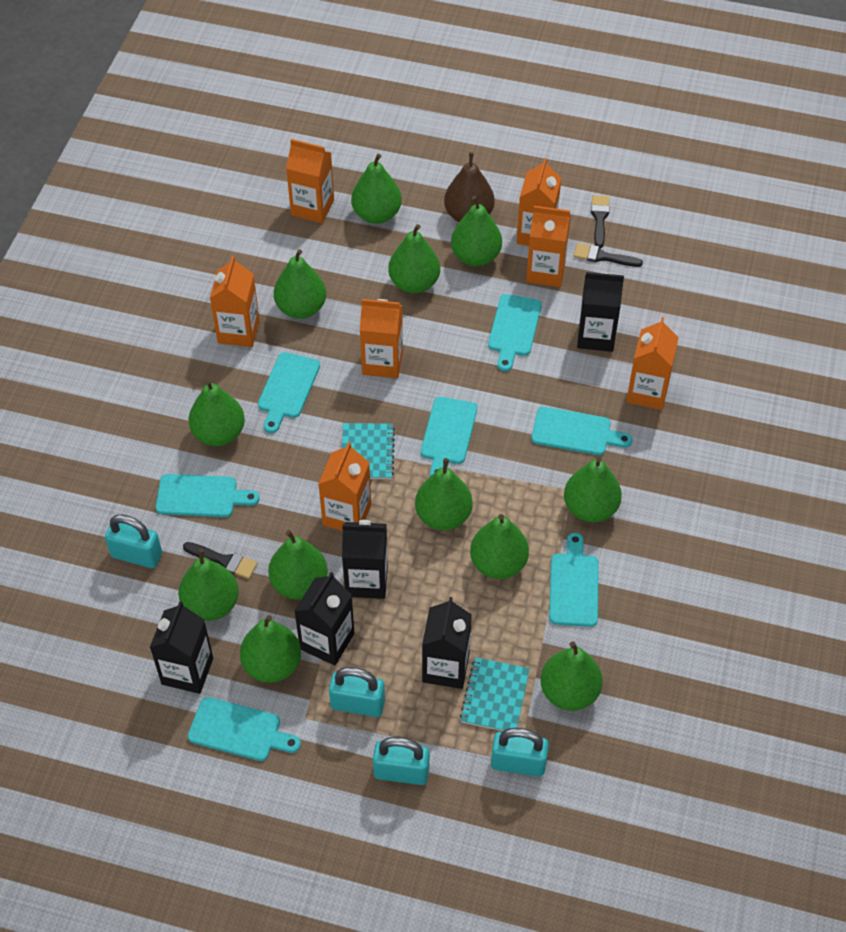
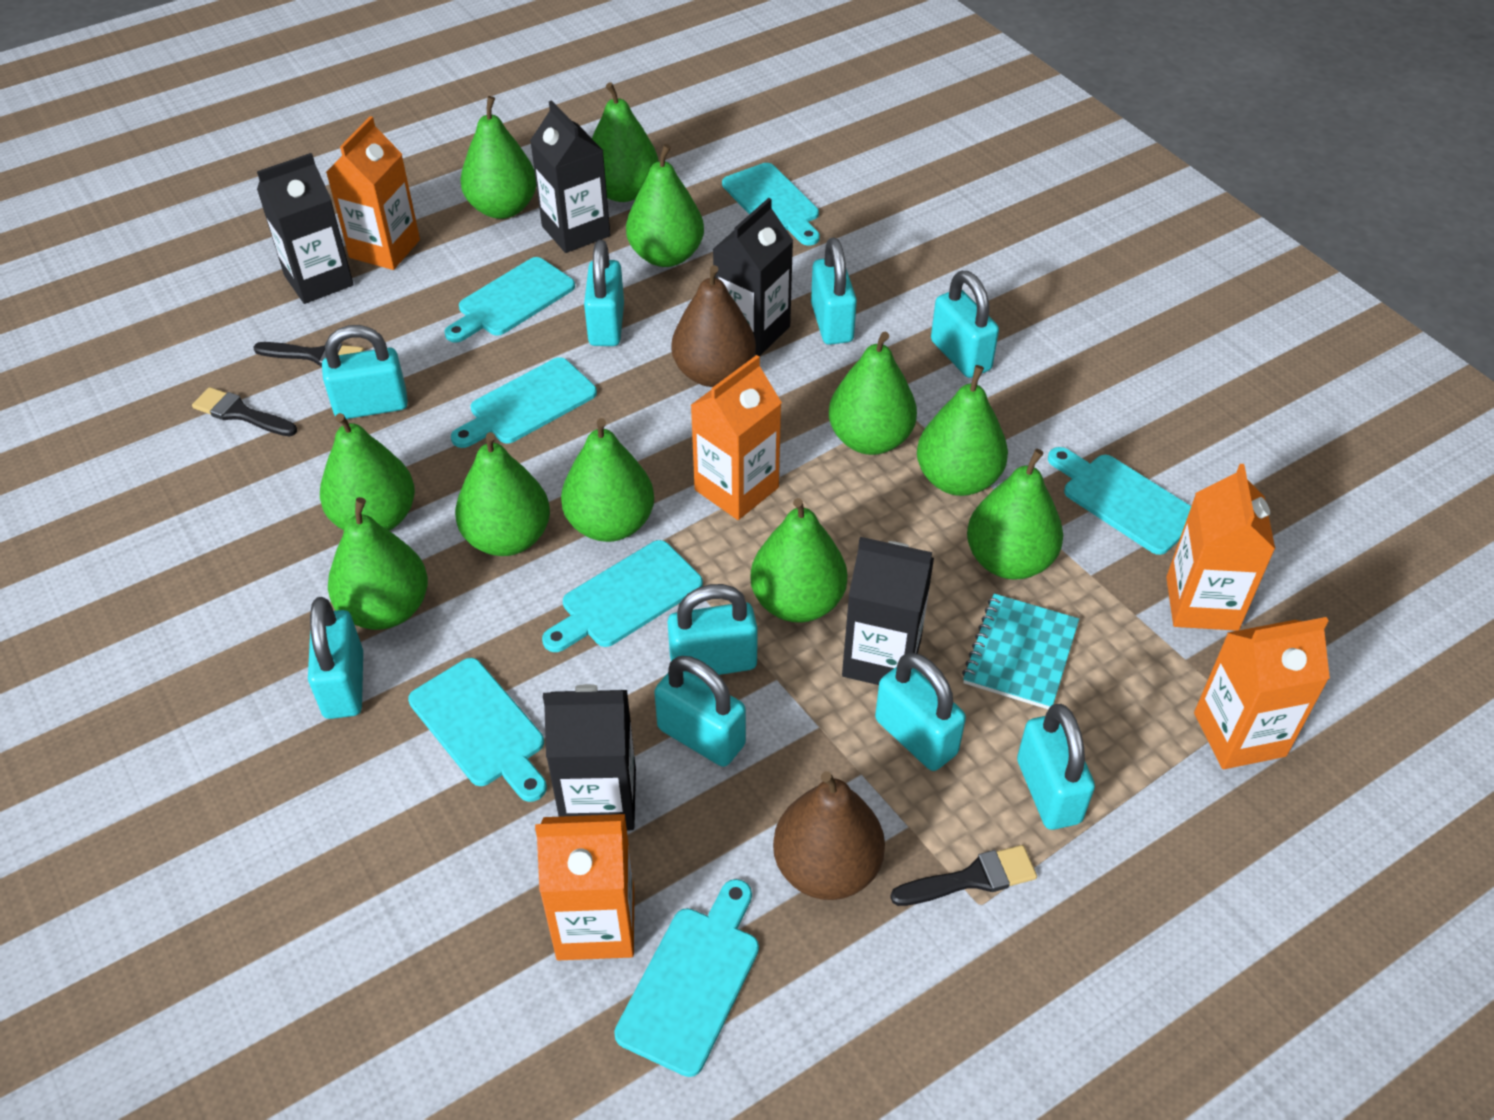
brown pear: 1 -> 2
green pear: 12 -> 11
orange carton: 7 -> 5
turquoise notebook: 2 -> 1
turquoise padlock: 4 -> 9

